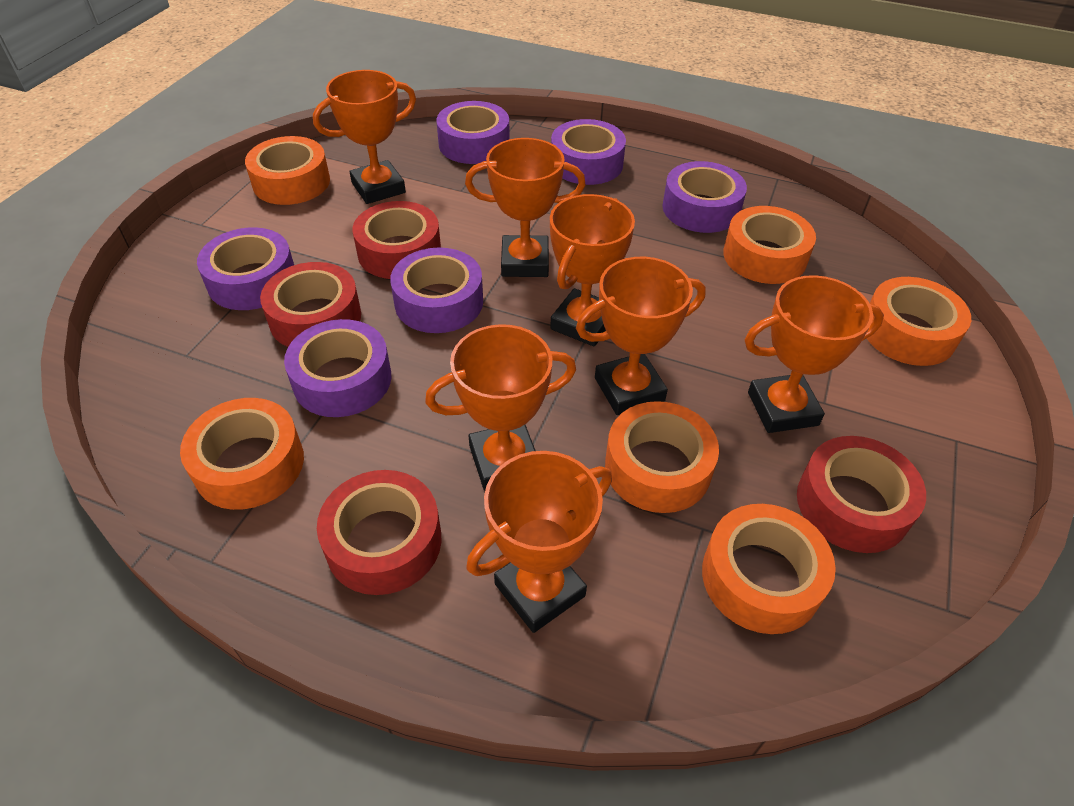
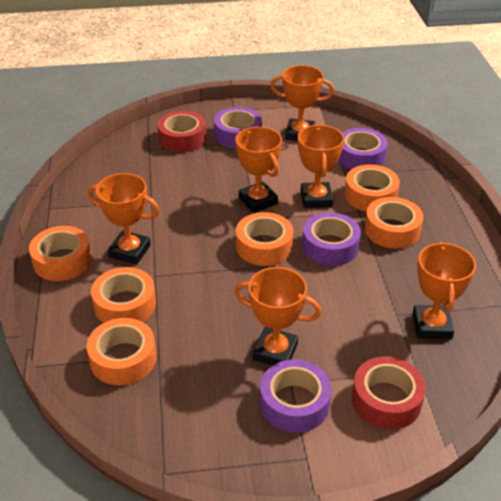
orange trophy: 7 -> 6
purple tape: 6 -> 4
red tape: 4 -> 2

